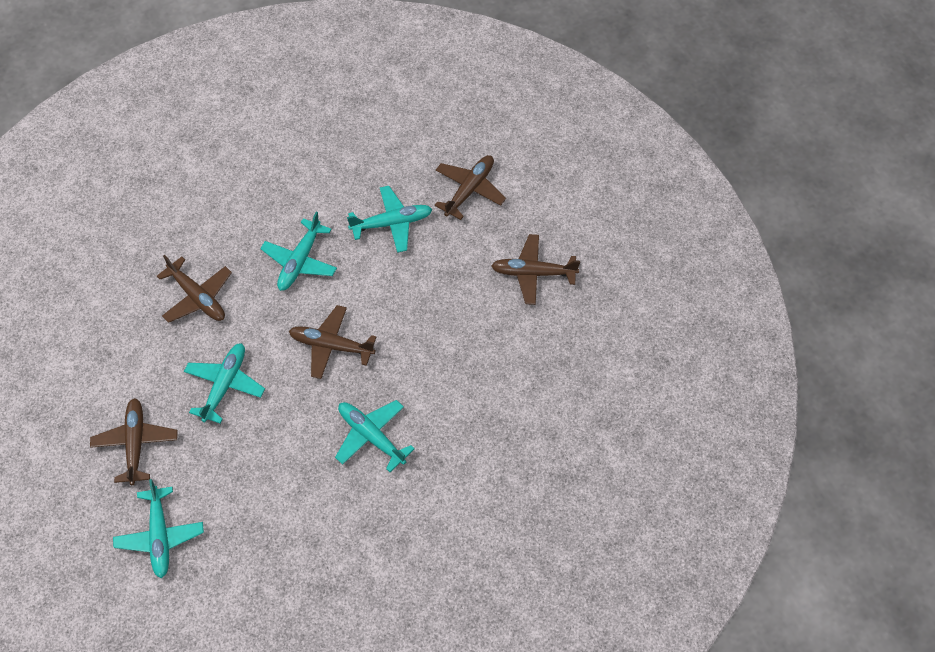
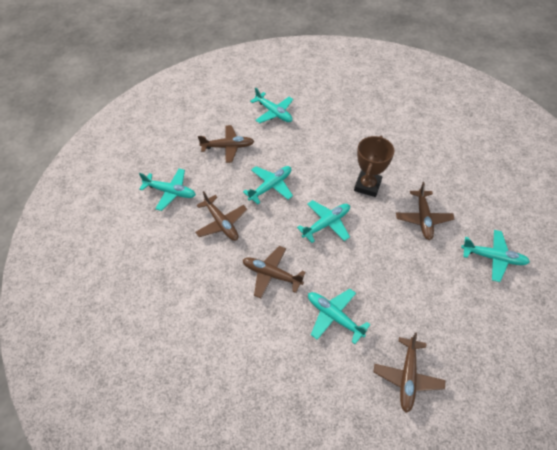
brown trophy: 0 -> 1
turquoise plane: 5 -> 6

